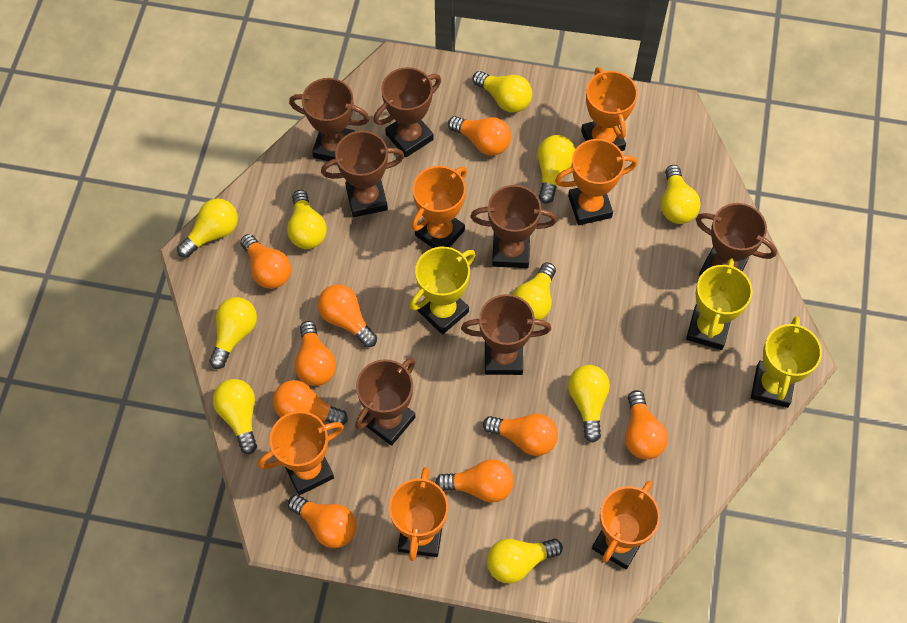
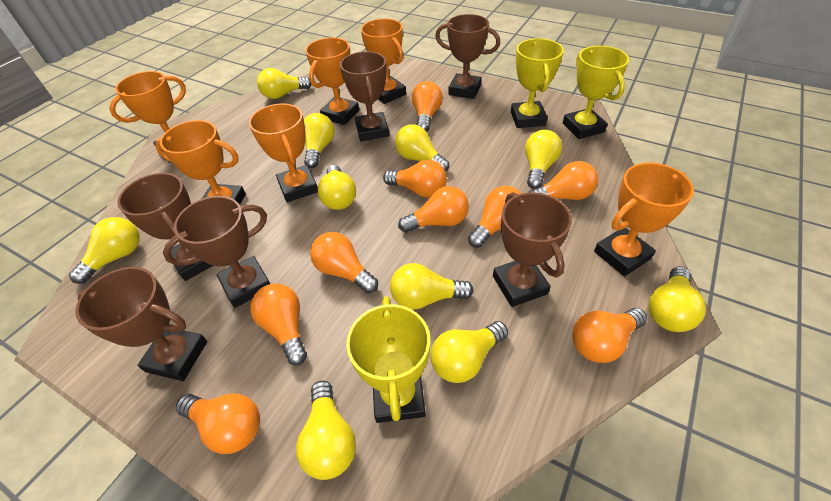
brown trophy: 7 -> 6

